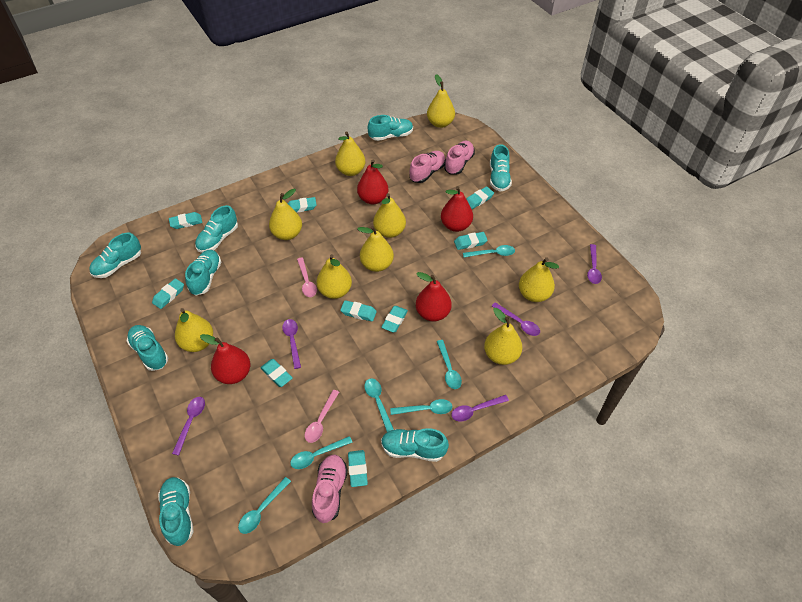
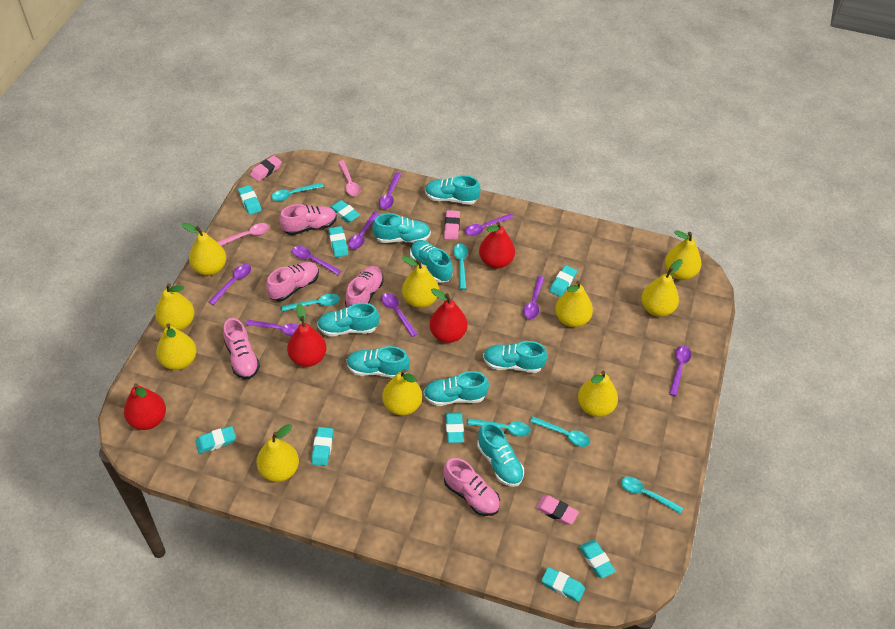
pink eraser: 0 -> 3
pink shoe: 3 -> 5
purple spoon: 5 -> 9
yellow pear: 9 -> 10

